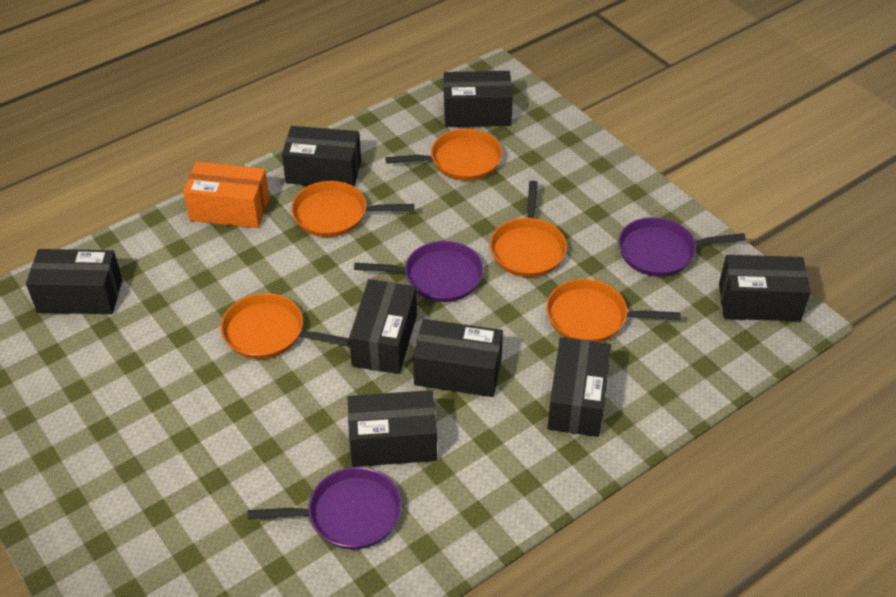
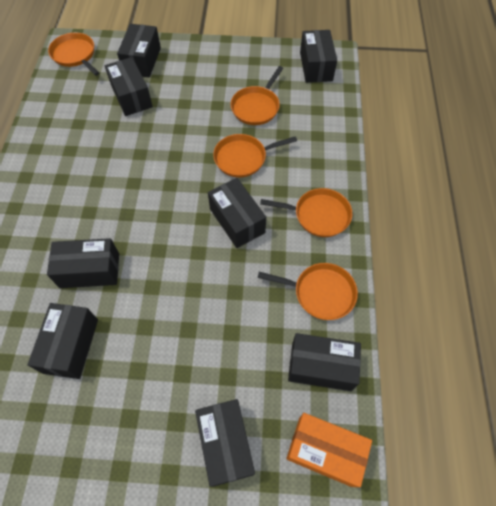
purple pan: 3 -> 0

